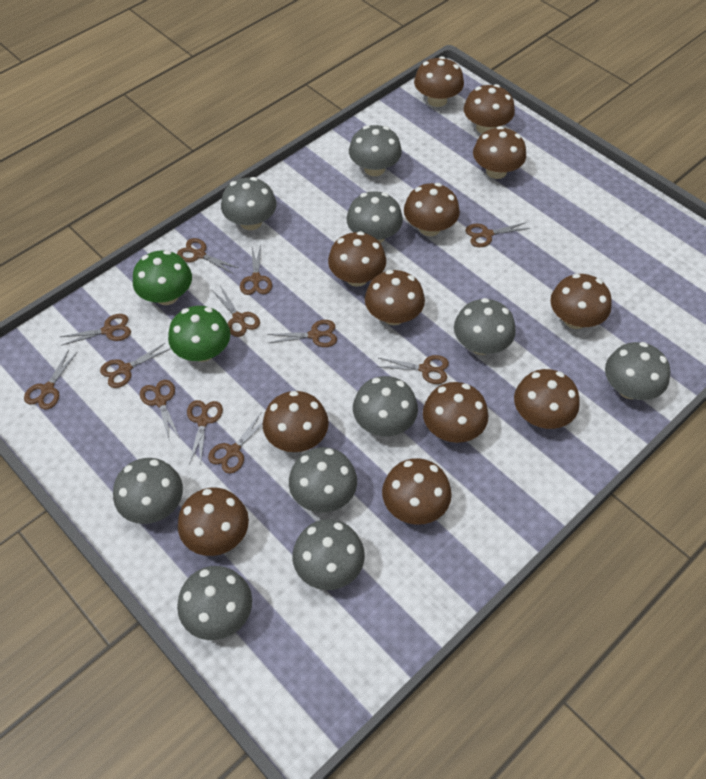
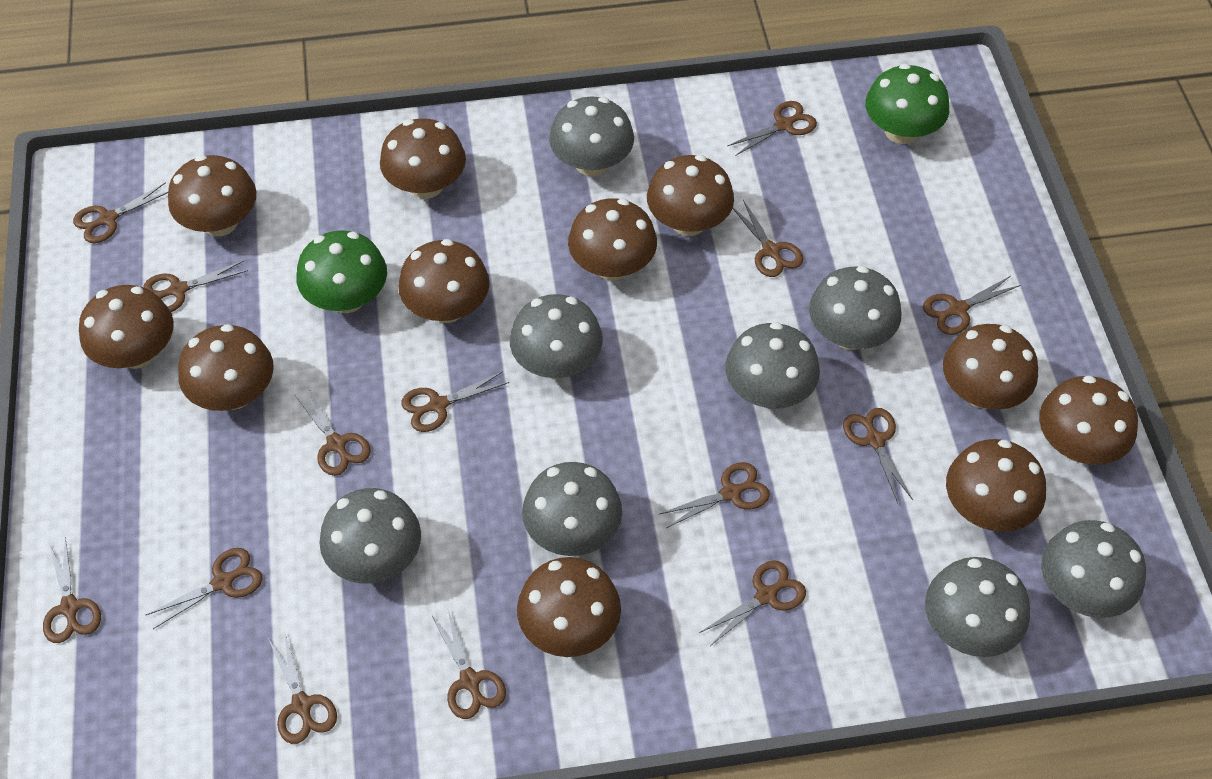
brown mushroom: 12 -> 11
brown scissors: 12 -> 14
grey mushroom: 10 -> 8

